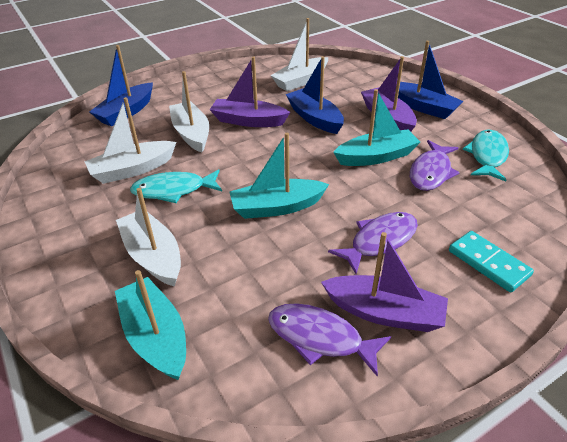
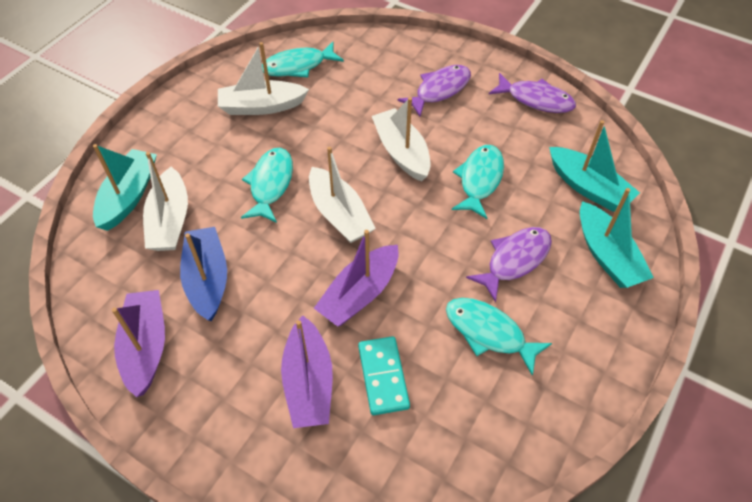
blue boat: 3 -> 1
turquoise fish: 2 -> 4

